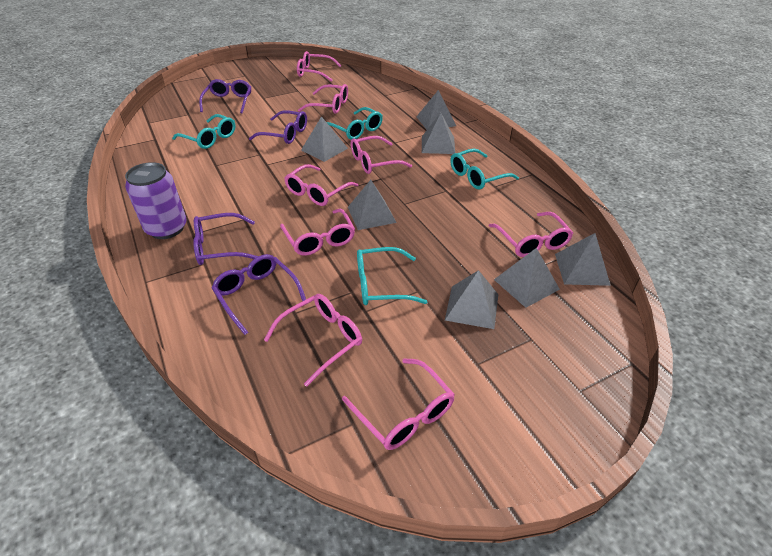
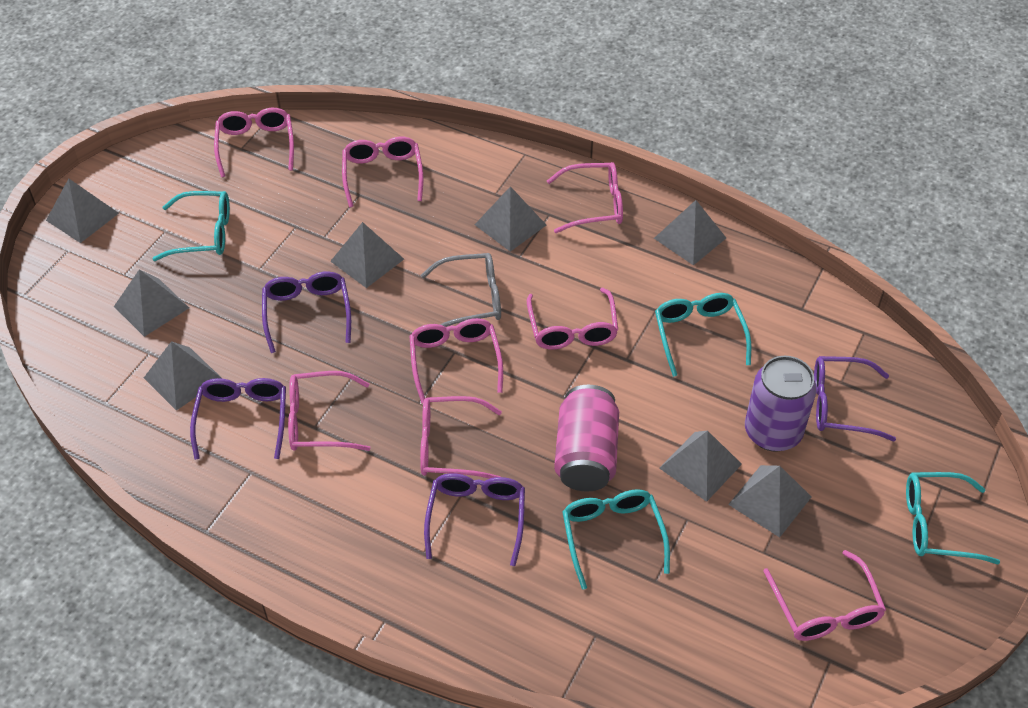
grey glasses: 0 -> 1
grey pyramid: 7 -> 8
pink can: 0 -> 1

